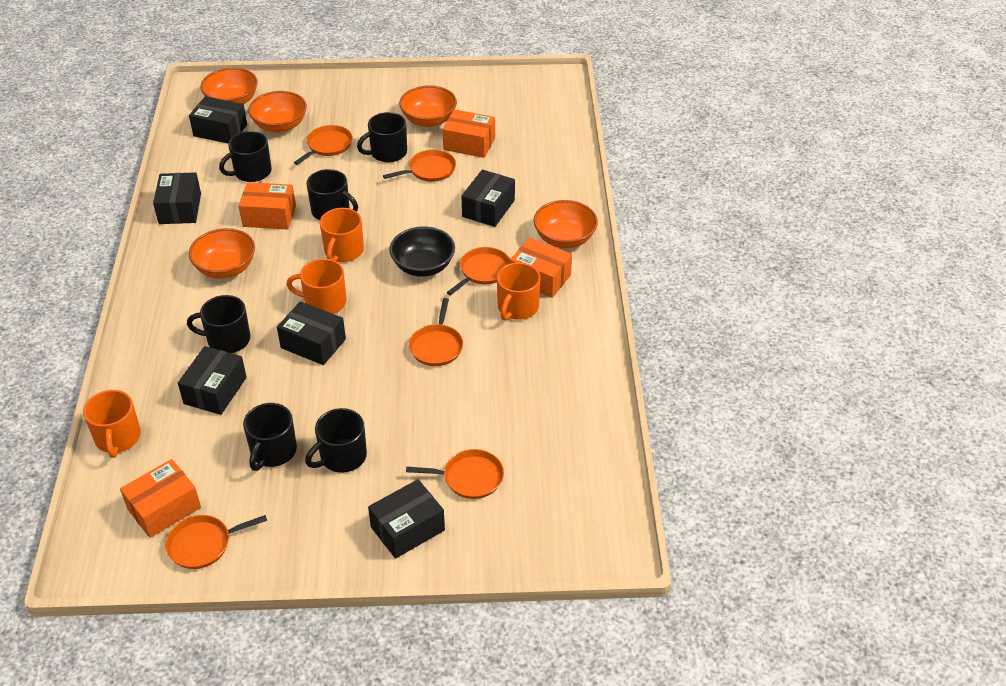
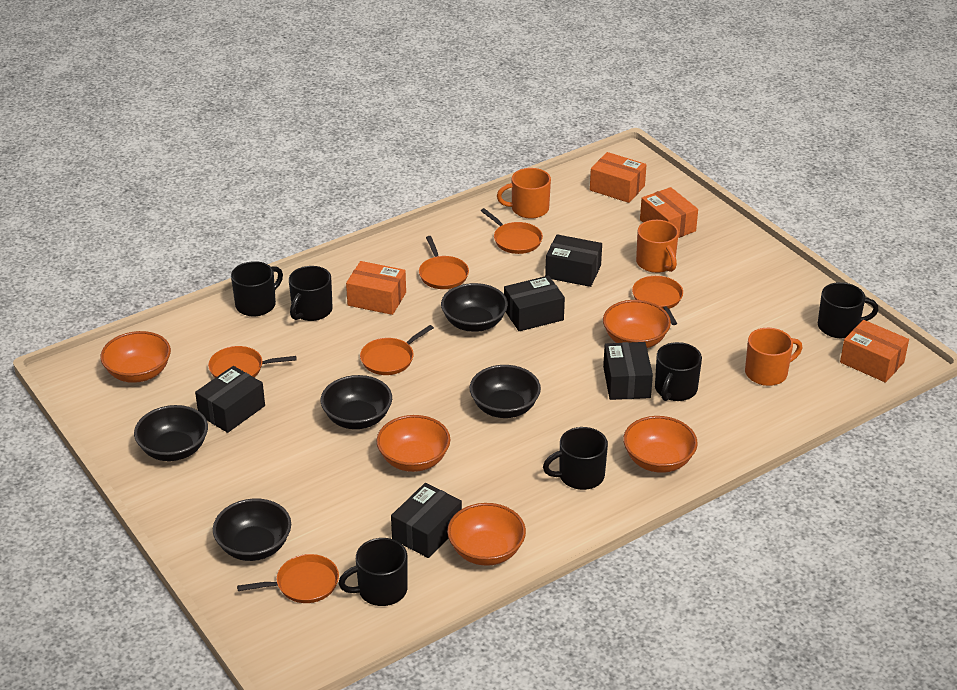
black bowl: 1 -> 5
black box: 6 -> 5
orange mug: 4 -> 3

